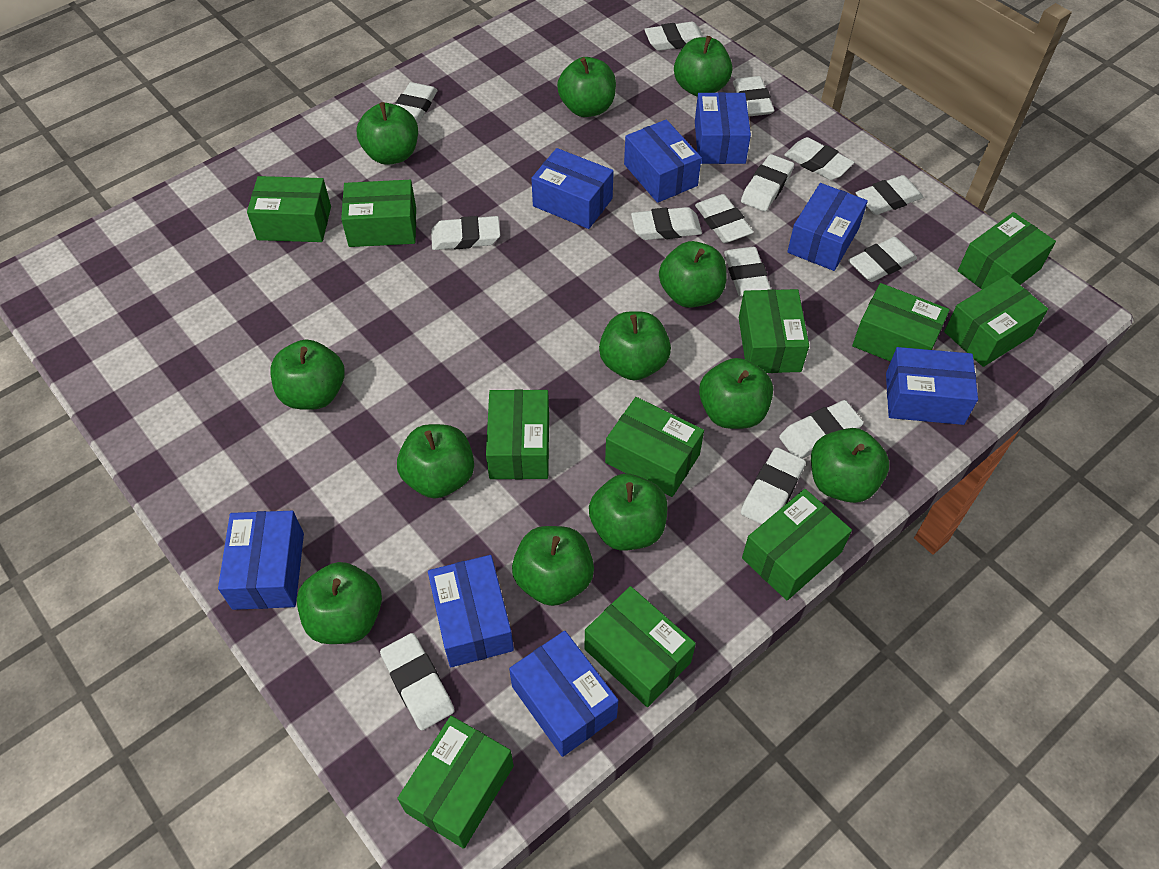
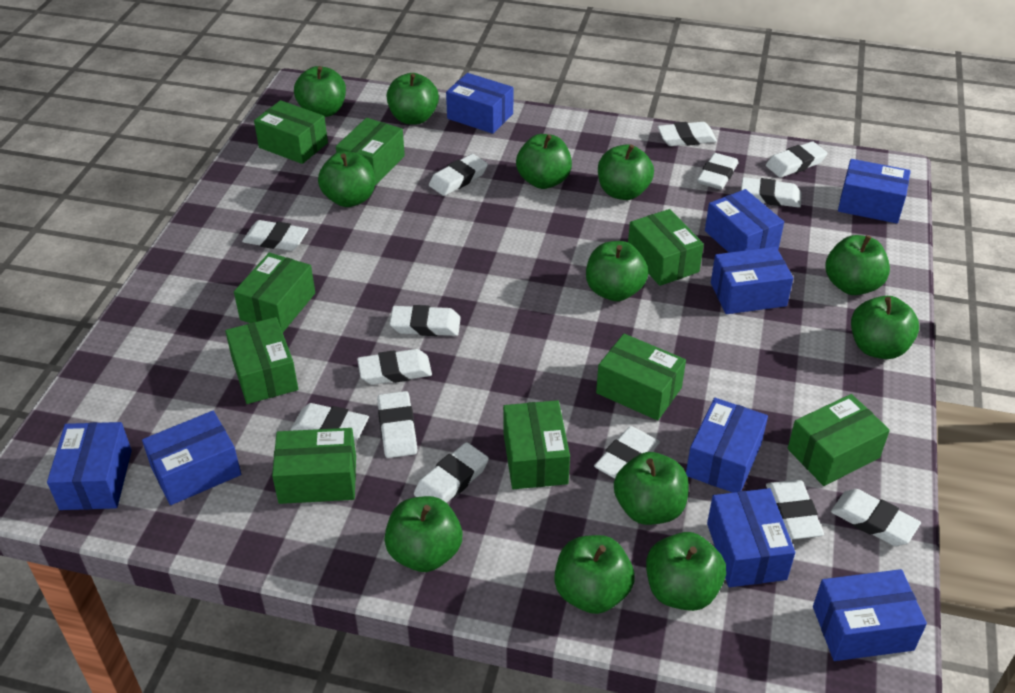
blue box: 8 -> 9
green box: 11 -> 9

